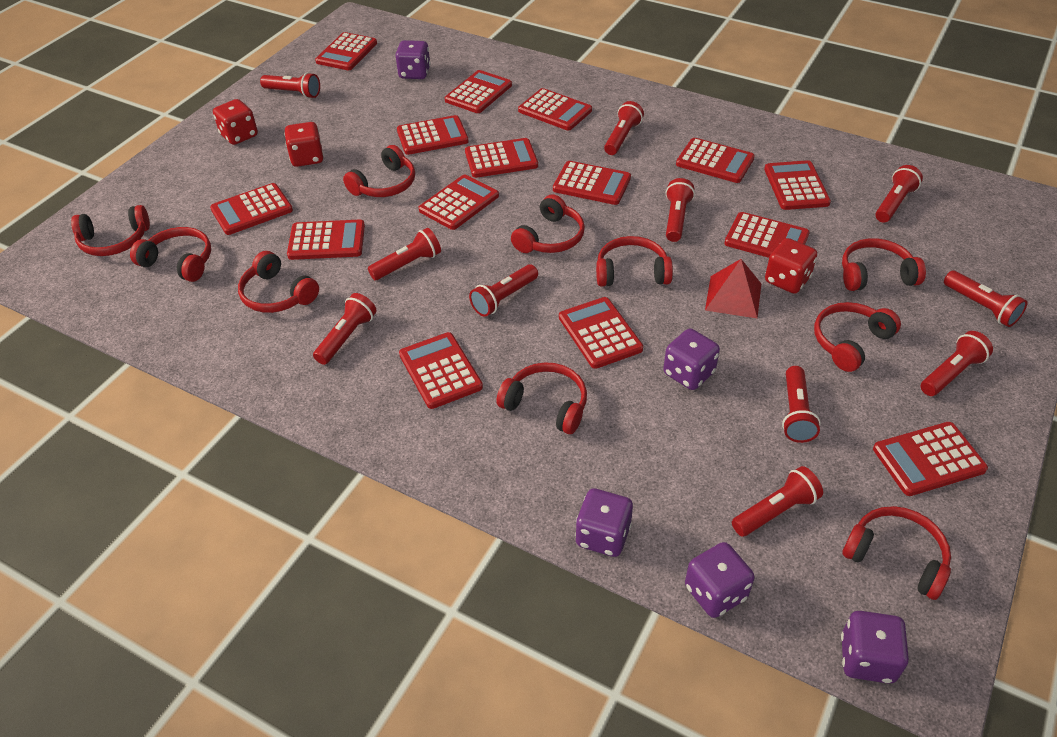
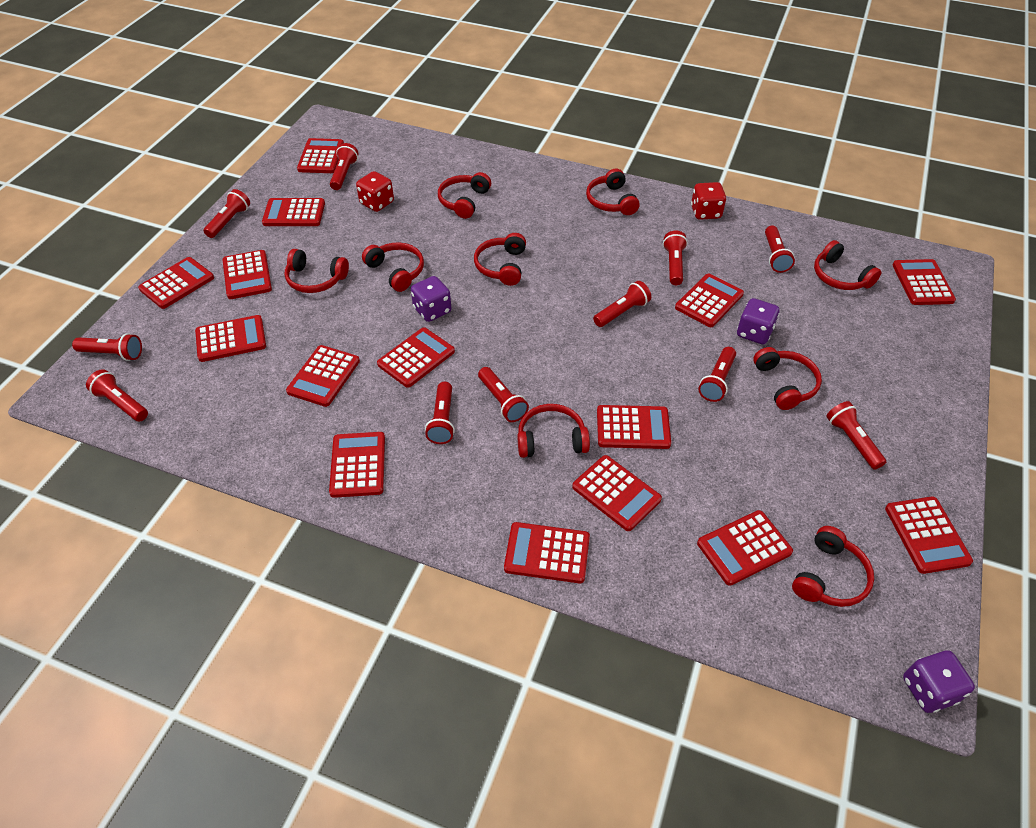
purple dice: 5 -> 3
red dice: 3 -> 2
red headphones: 10 -> 9
red pyramid: 1 -> 0

